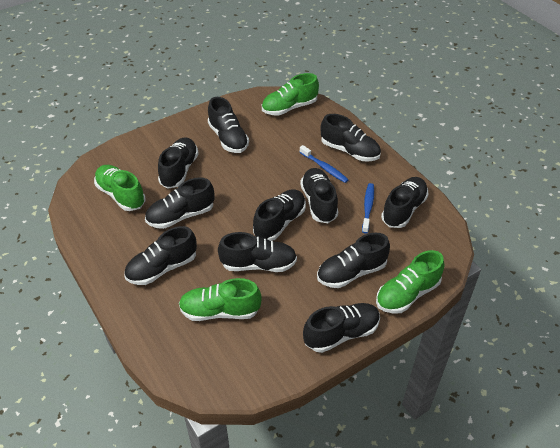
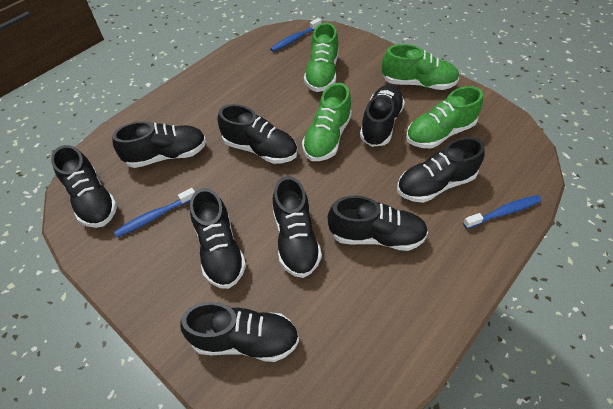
black shoe: 11 -> 9
blue toothbrush: 2 -> 3

